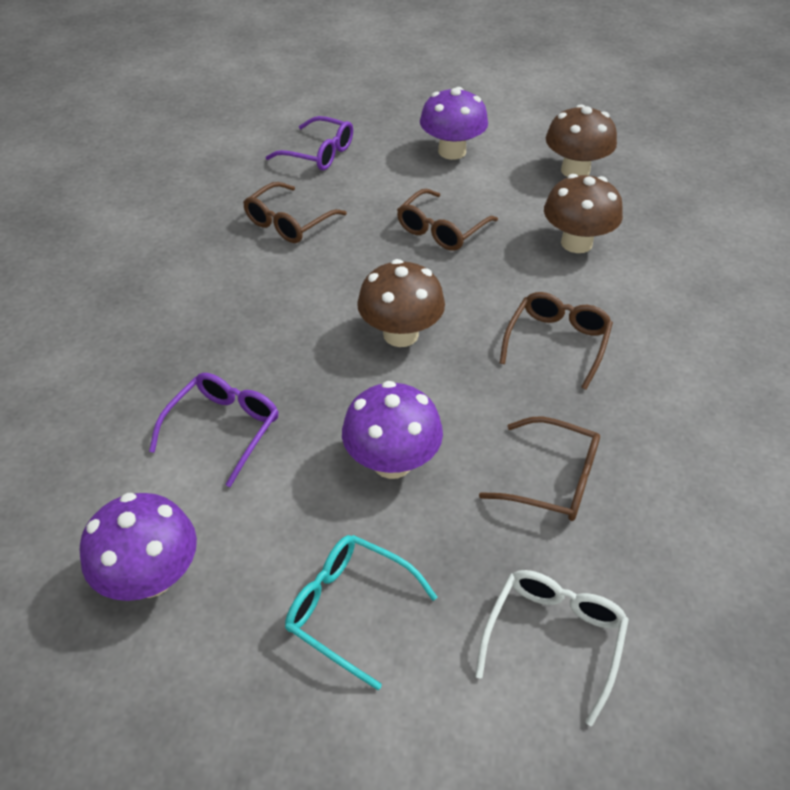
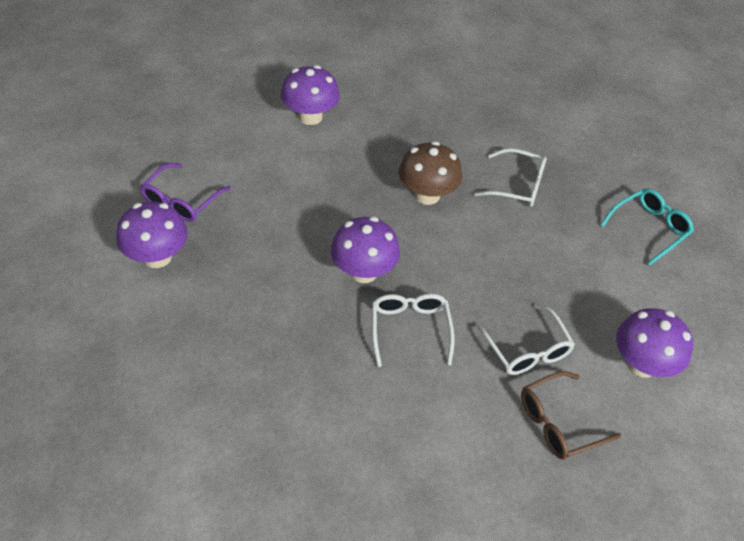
brown glasses: 4 -> 1
brown mushroom: 3 -> 1
purple glasses: 2 -> 1
purple mushroom: 3 -> 4
white glasses: 1 -> 3

